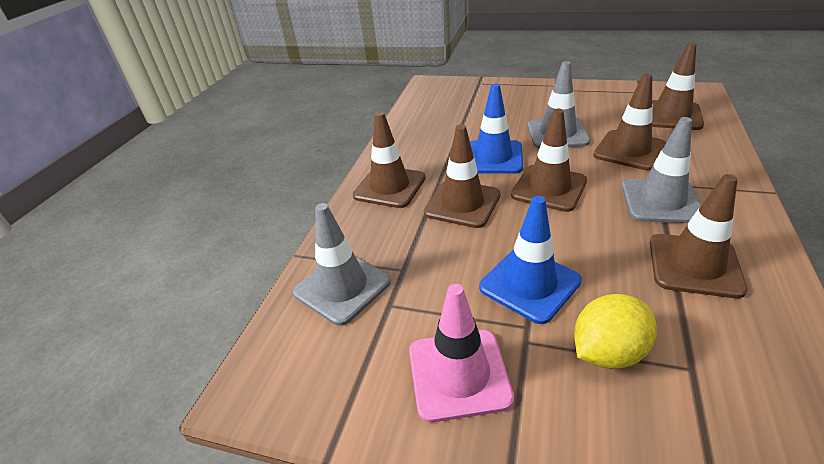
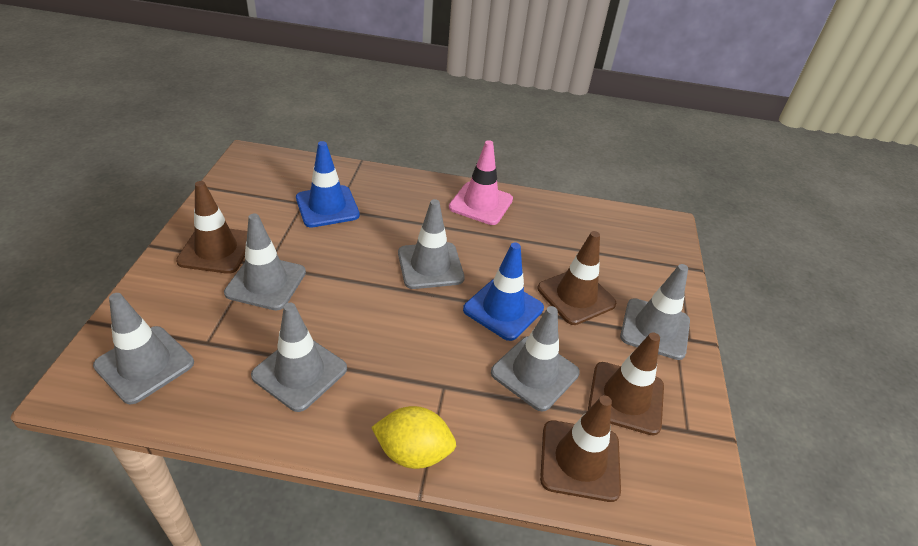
brown traffic cone: 6 -> 4
grey traffic cone: 3 -> 6

